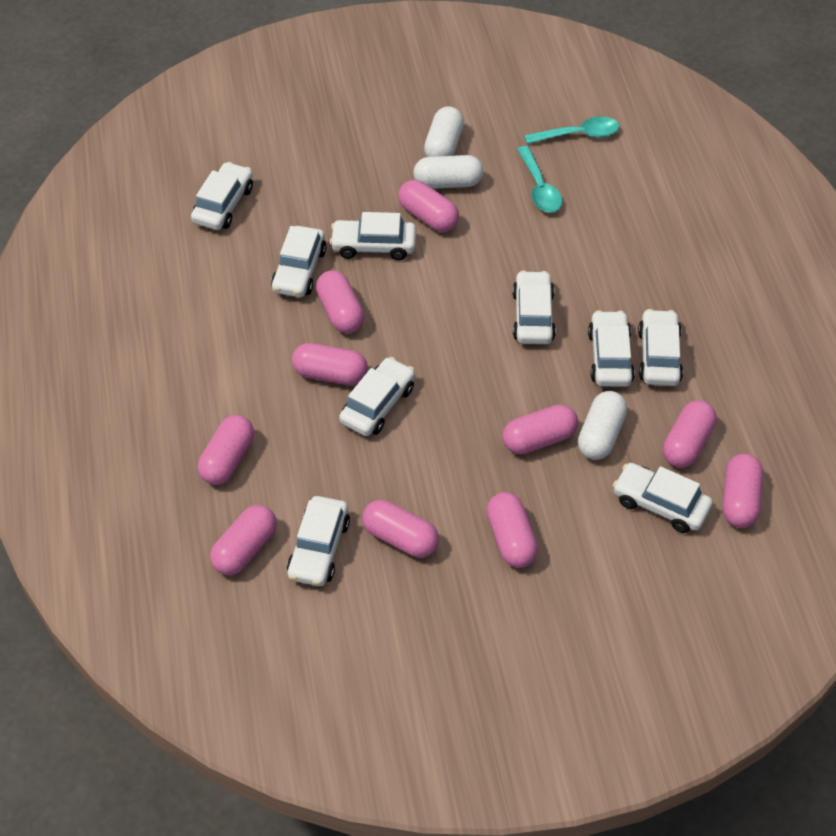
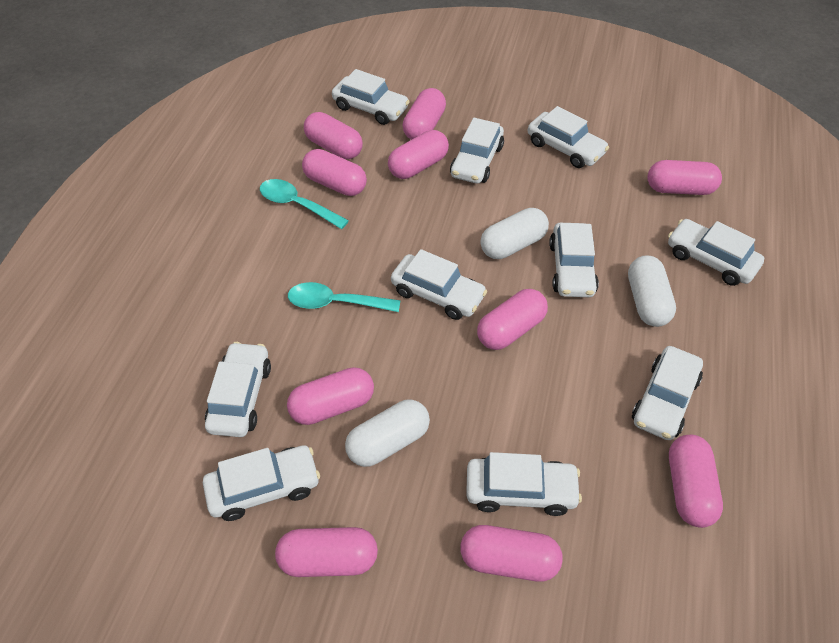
white car: 9 -> 10

